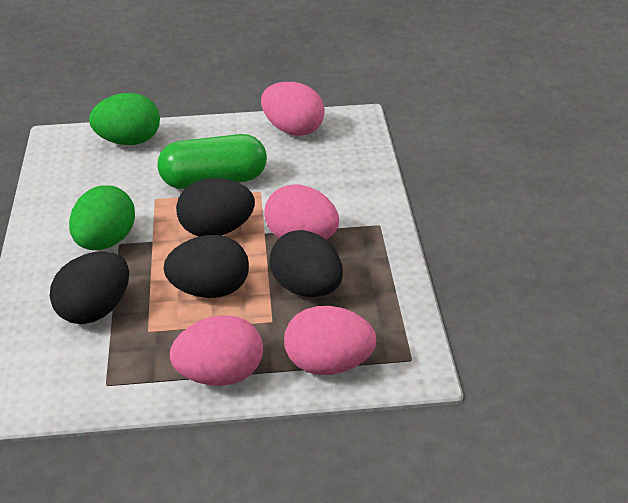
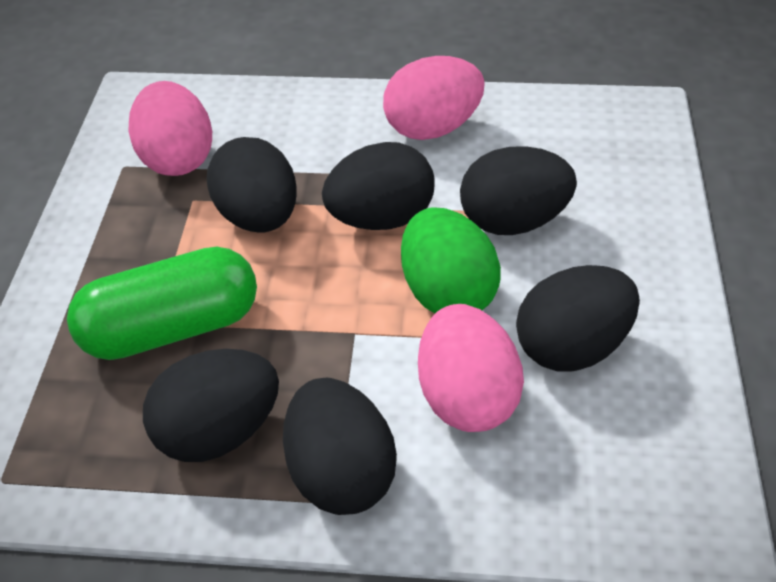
black egg: 4 -> 6
green egg: 2 -> 1
pink egg: 4 -> 3

